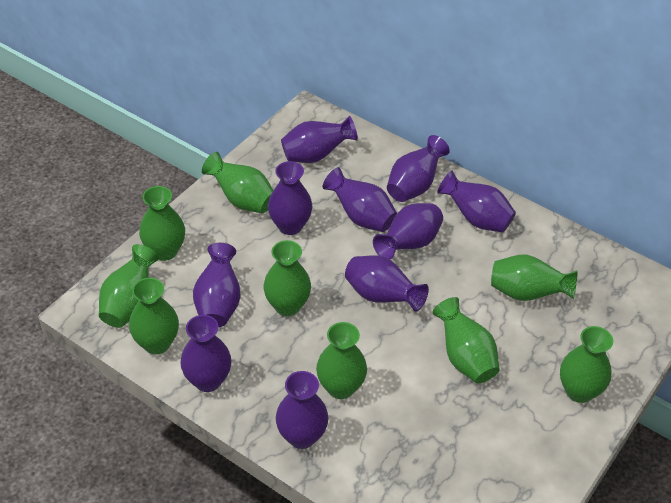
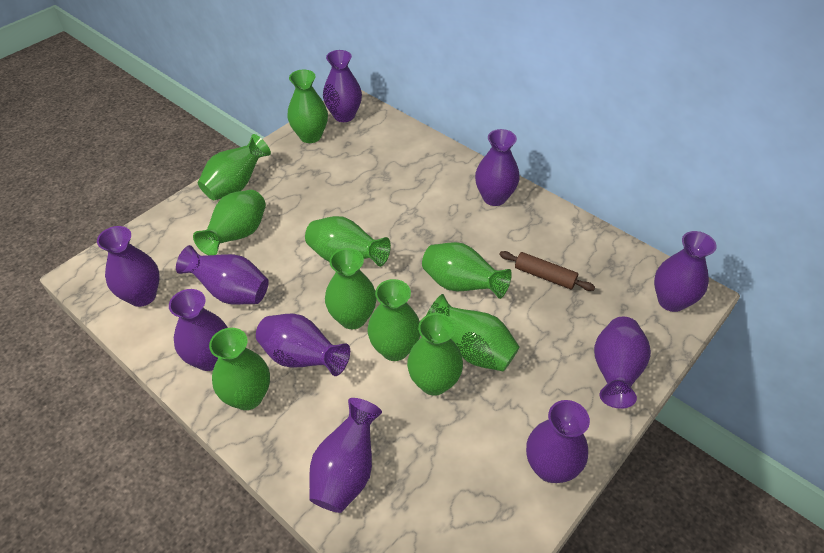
brown rolling pin: 0 -> 1
green vase: 9 -> 10

